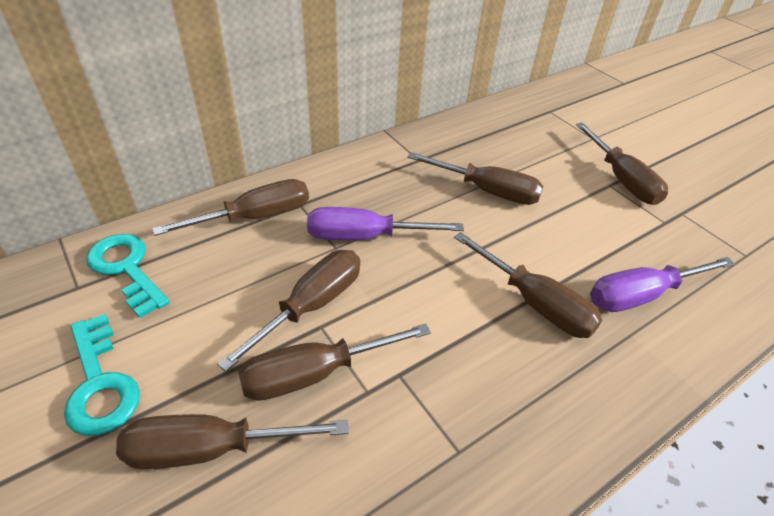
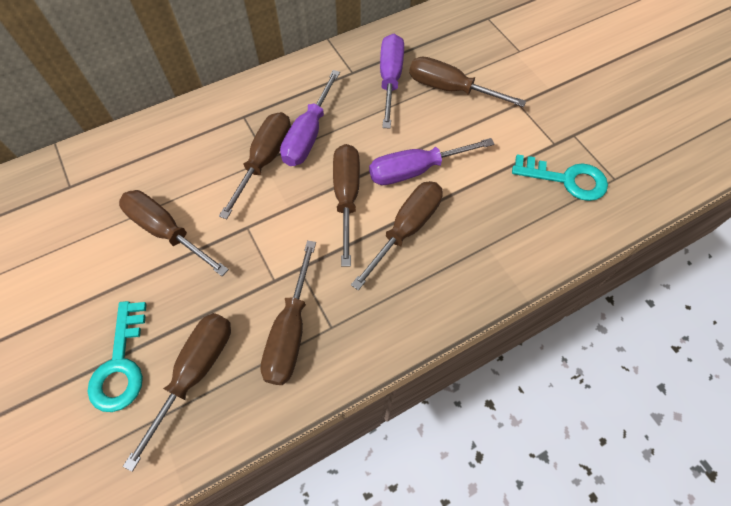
purple screwdriver: 2 -> 3

